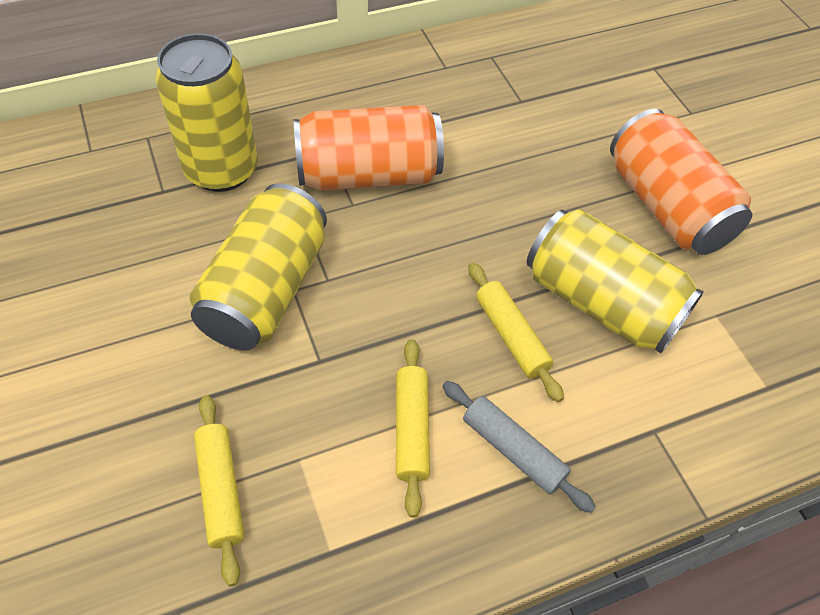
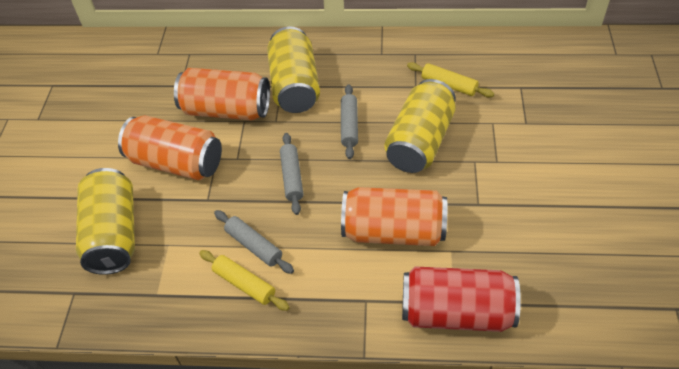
grey rolling pin: 1 -> 3
orange can: 2 -> 3
red can: 0 -> 1
yellow rolling pin: 3 -> 2

